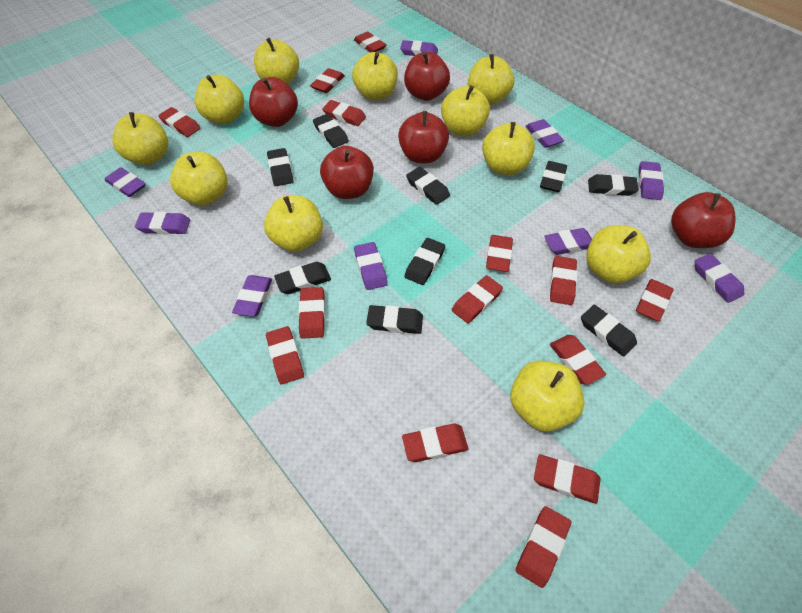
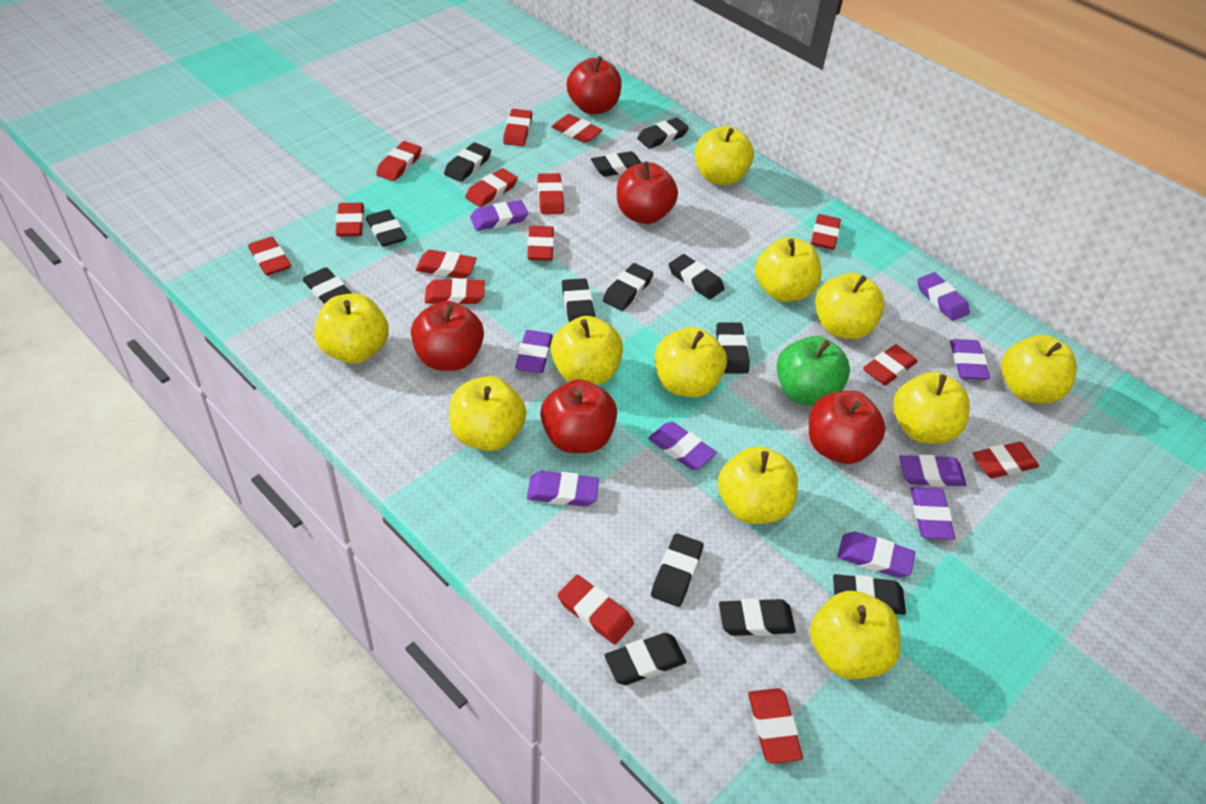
black eraser: 9 -> 13
green apple: 0 -> 1
red eraser: 14 -> 15

